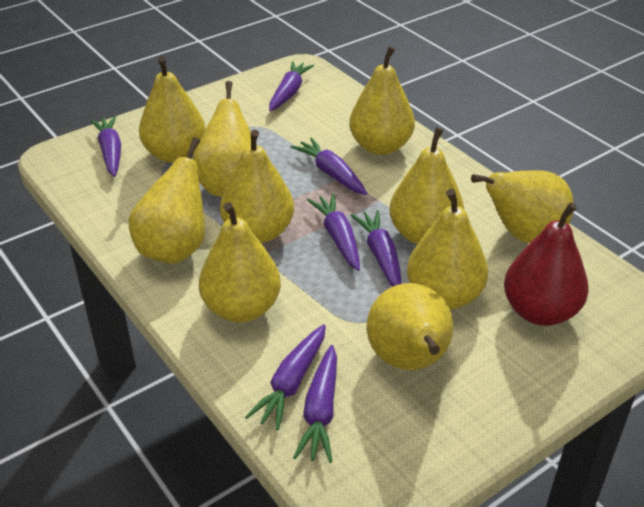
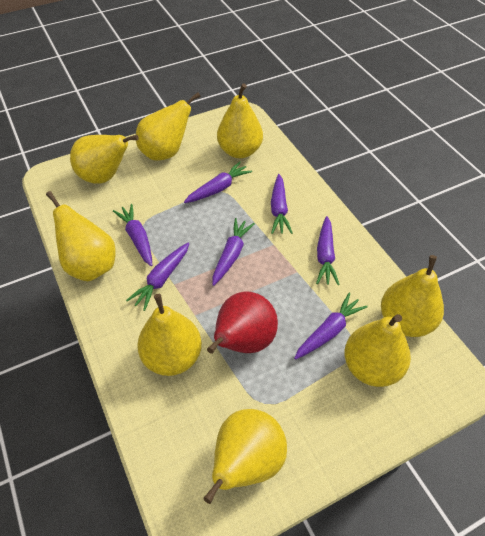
yellow pear: 10 -> 8

